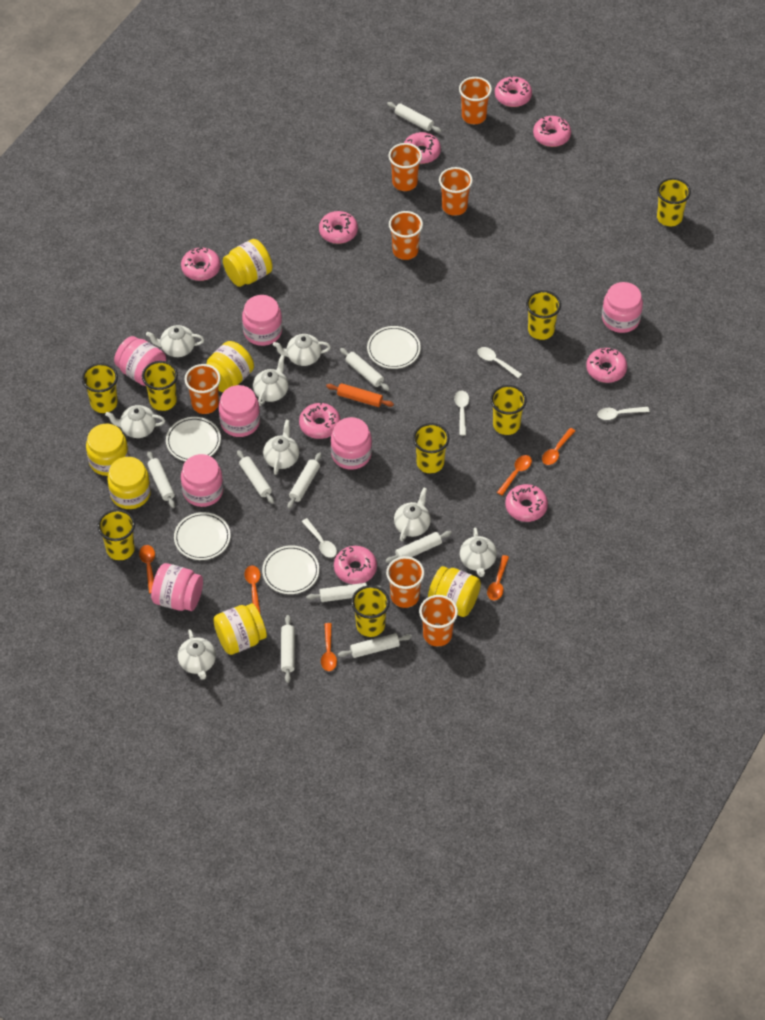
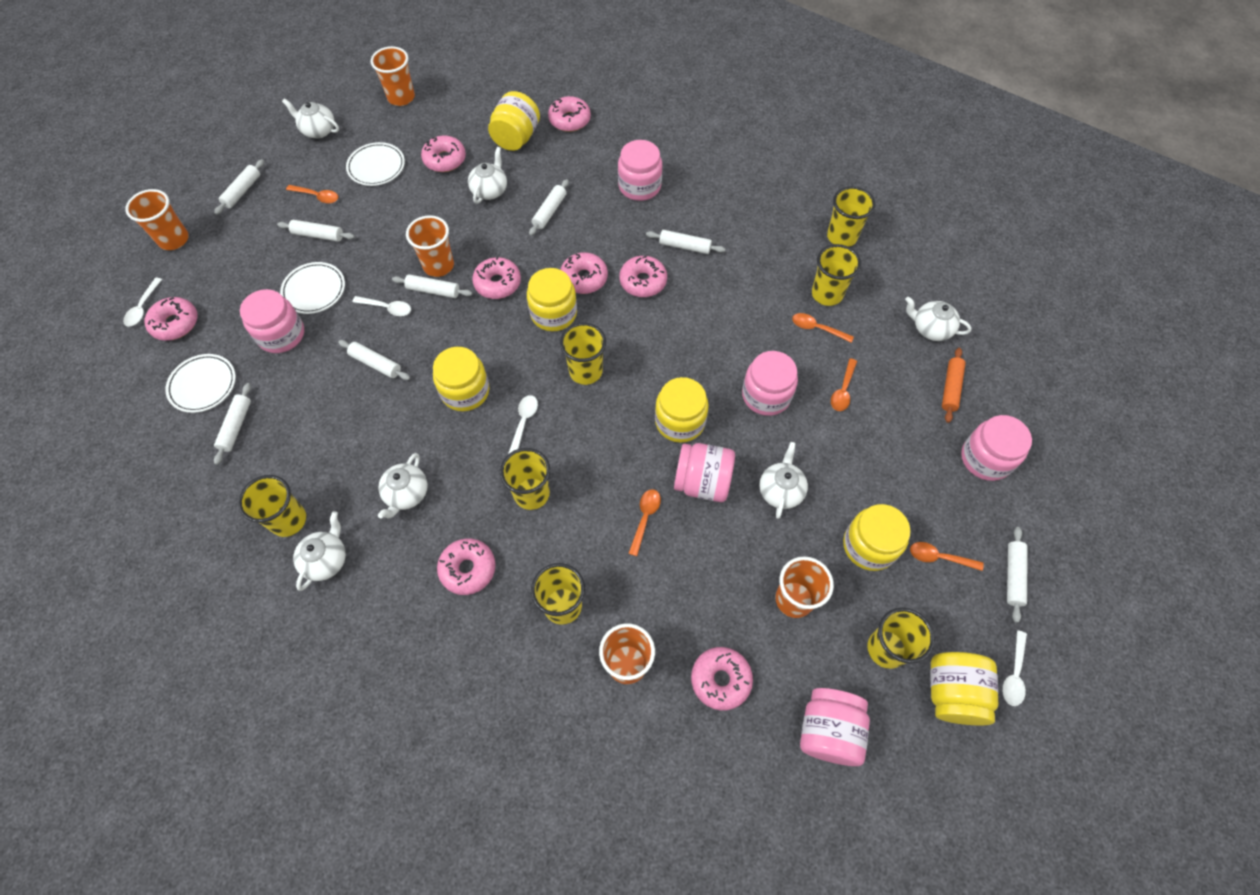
orange cup: 7 -> 5
orange spoon: 6 -> 5
pink donut: 9 -> 8
pink jar: 7 -> 6
white plate: 4 -> 3
white rolling pin: 9 -> 8
white teapot: 8 -> 6
yellow cup: 8 -> 7

